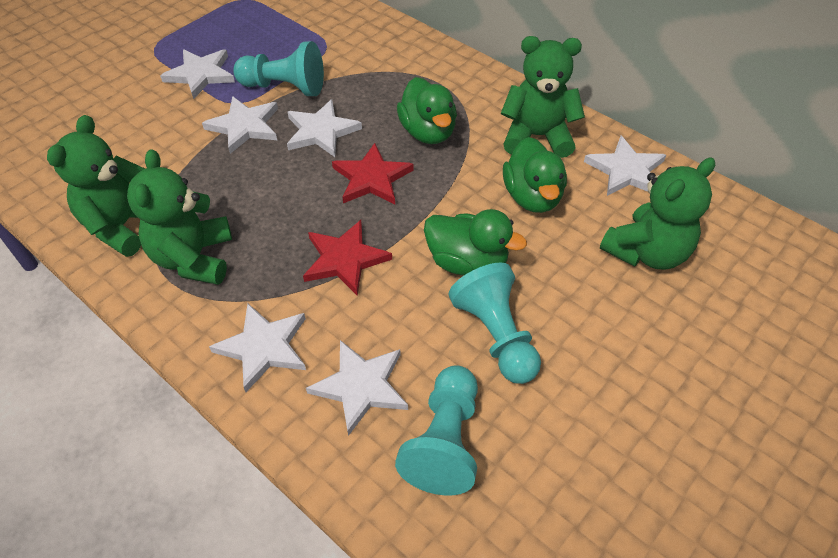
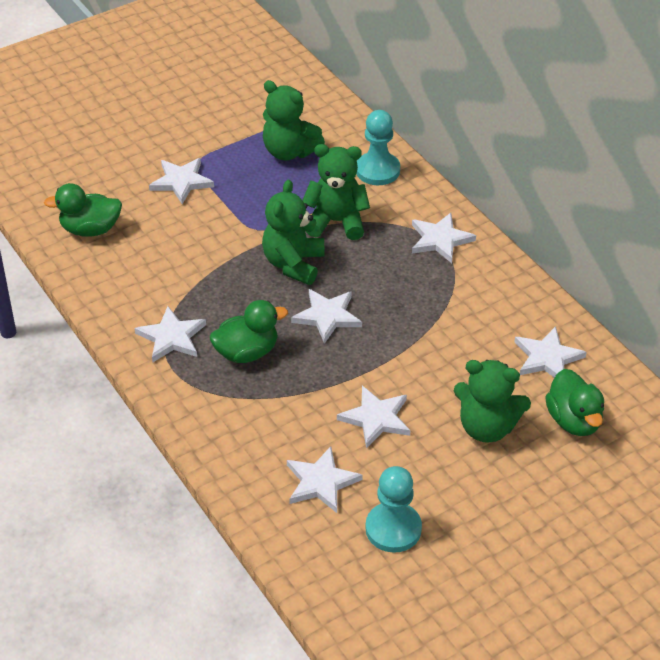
red star: 2 -> 0
turquoise pawn: 3 -> 2
white star: 6 -> 7

